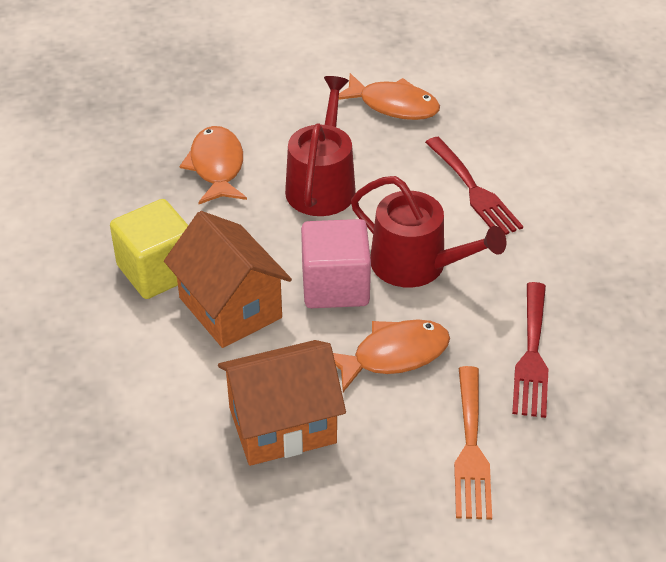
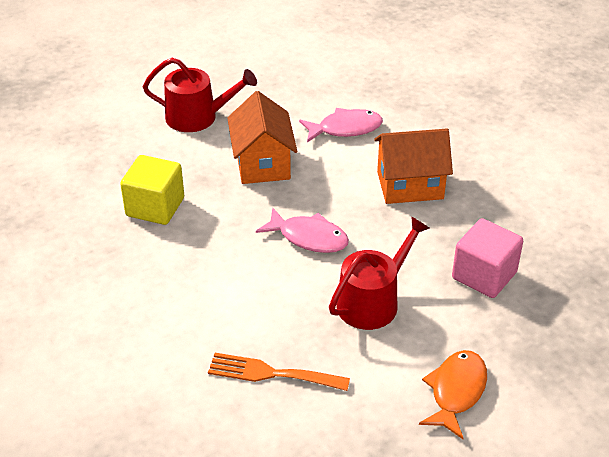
orange fish: 3 -> 1
pink fish: 0 -> 2
red fork: 2 -> 0

